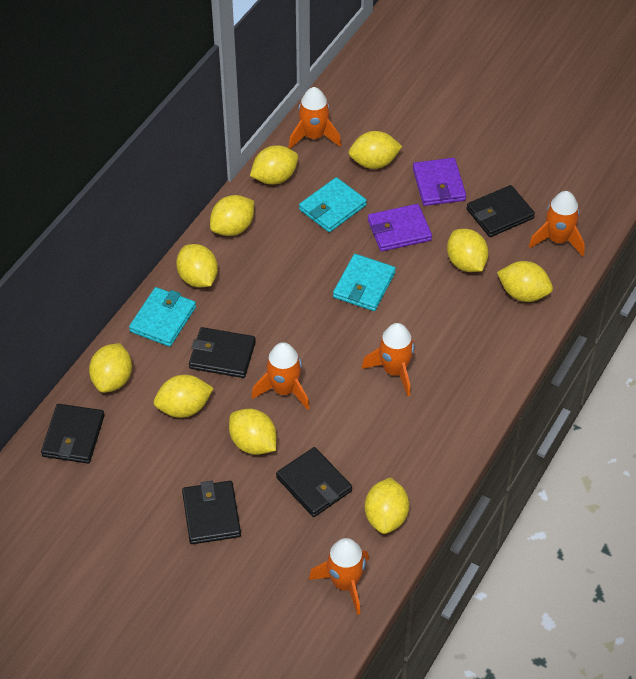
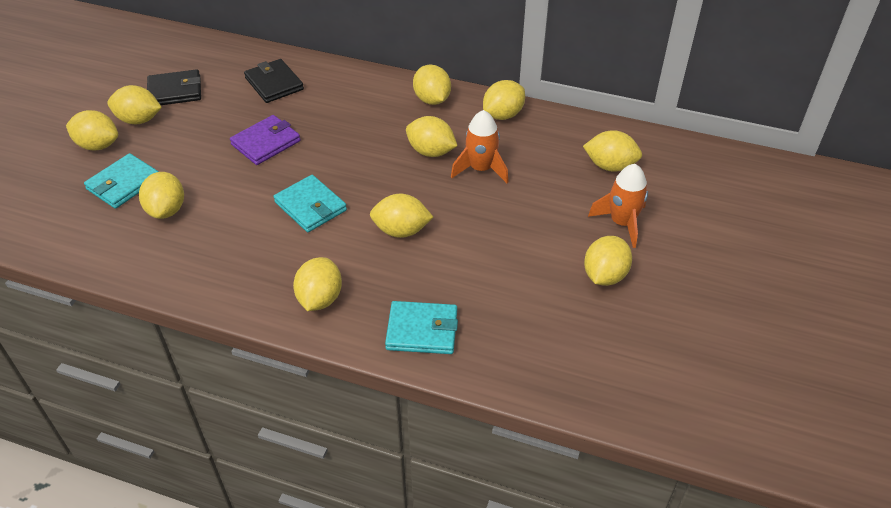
black wallet: 5 -> 2
orange rocket: 5 -> 2
purple wallet: 2 -> 1

